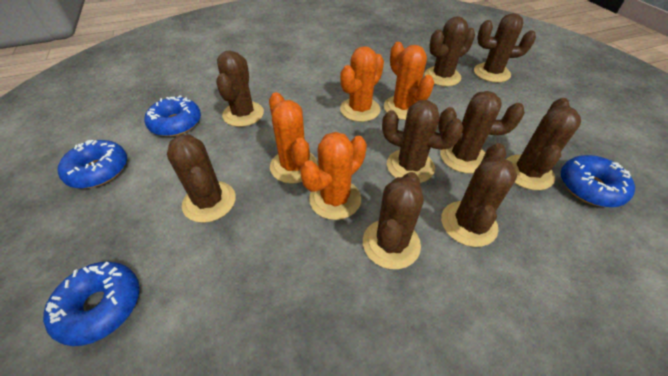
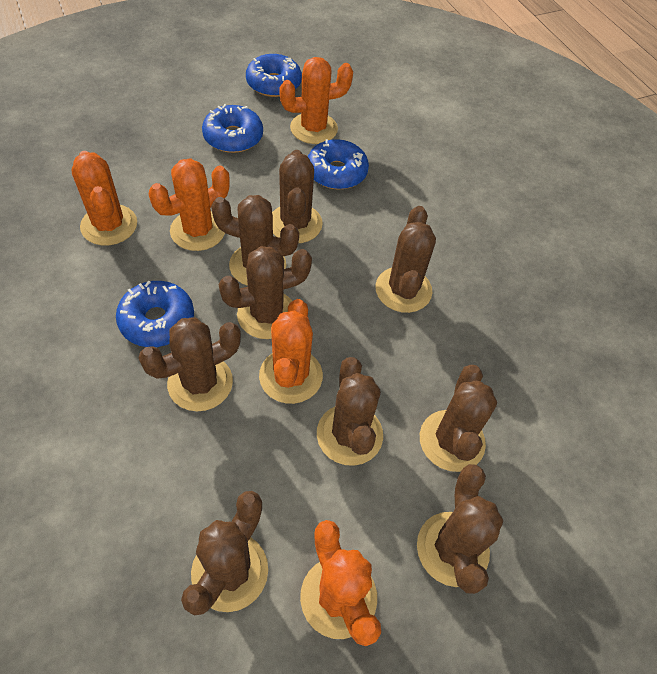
orange cactus: 4 -> 5

